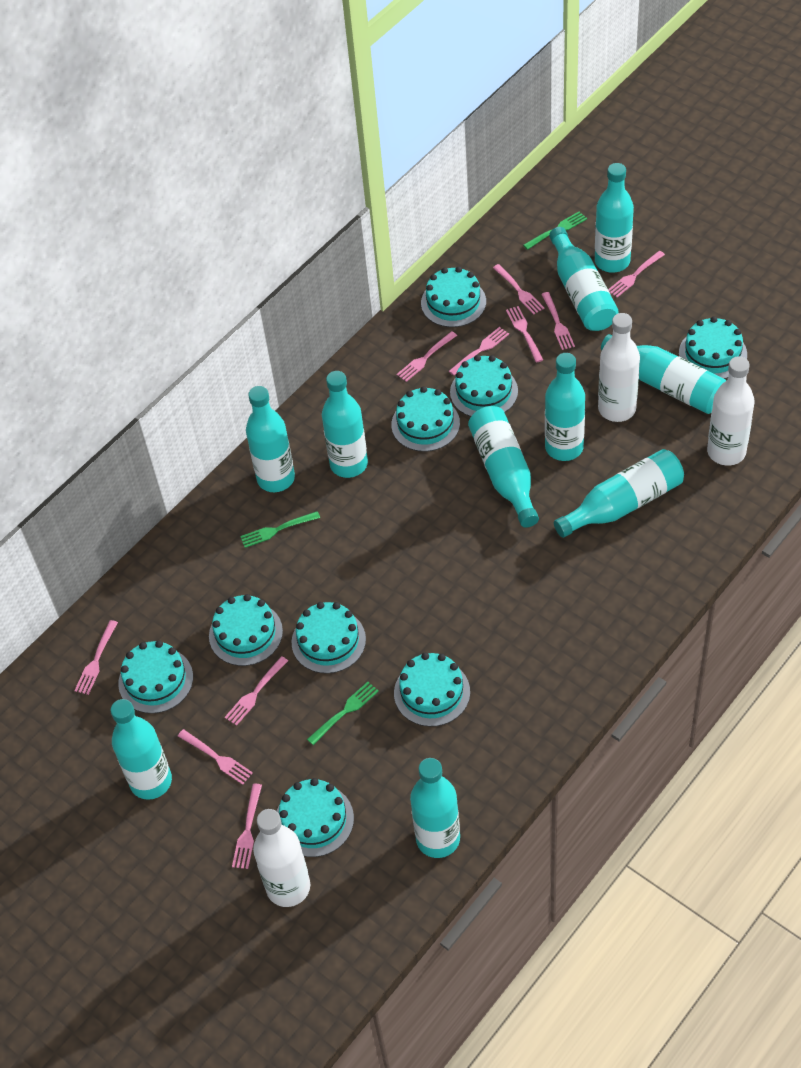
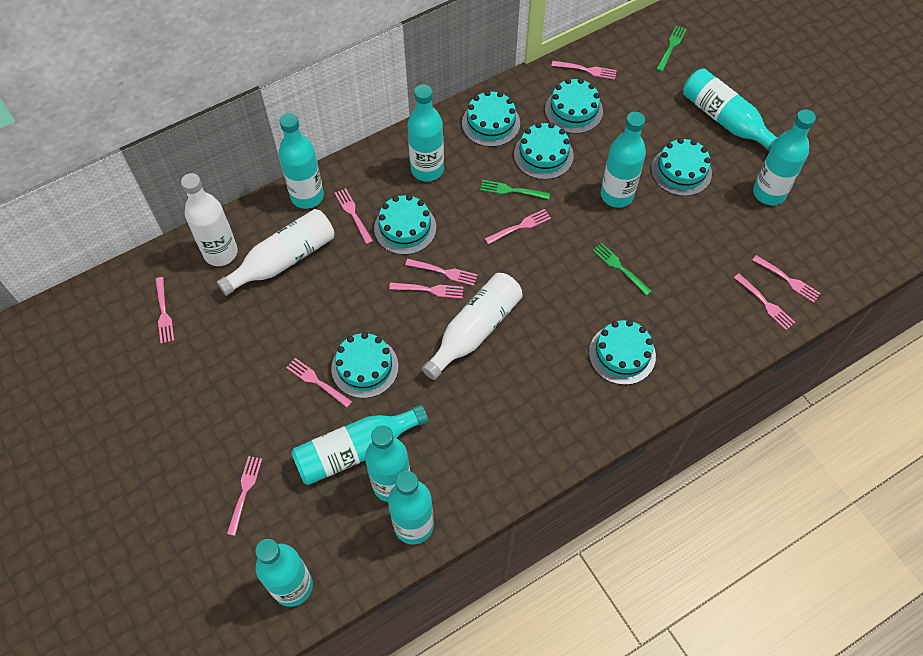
turquoise bottle: 10 -> 9
turquoise cake: 9 -> 7

